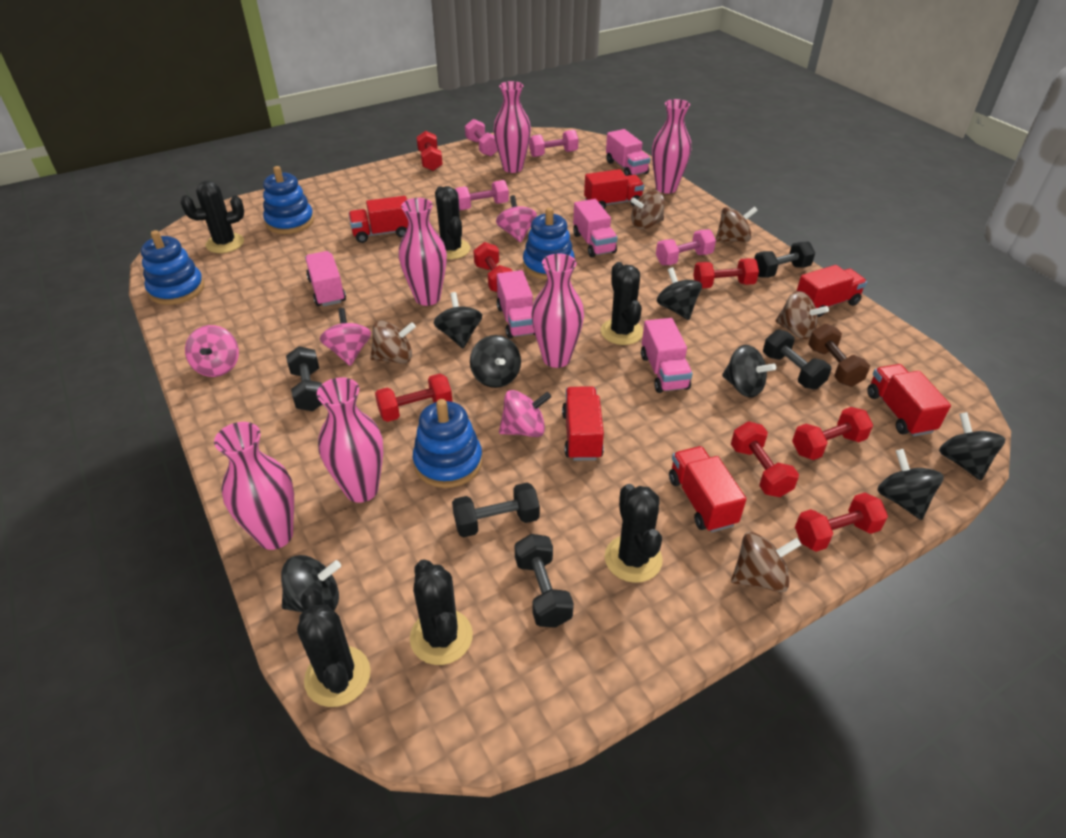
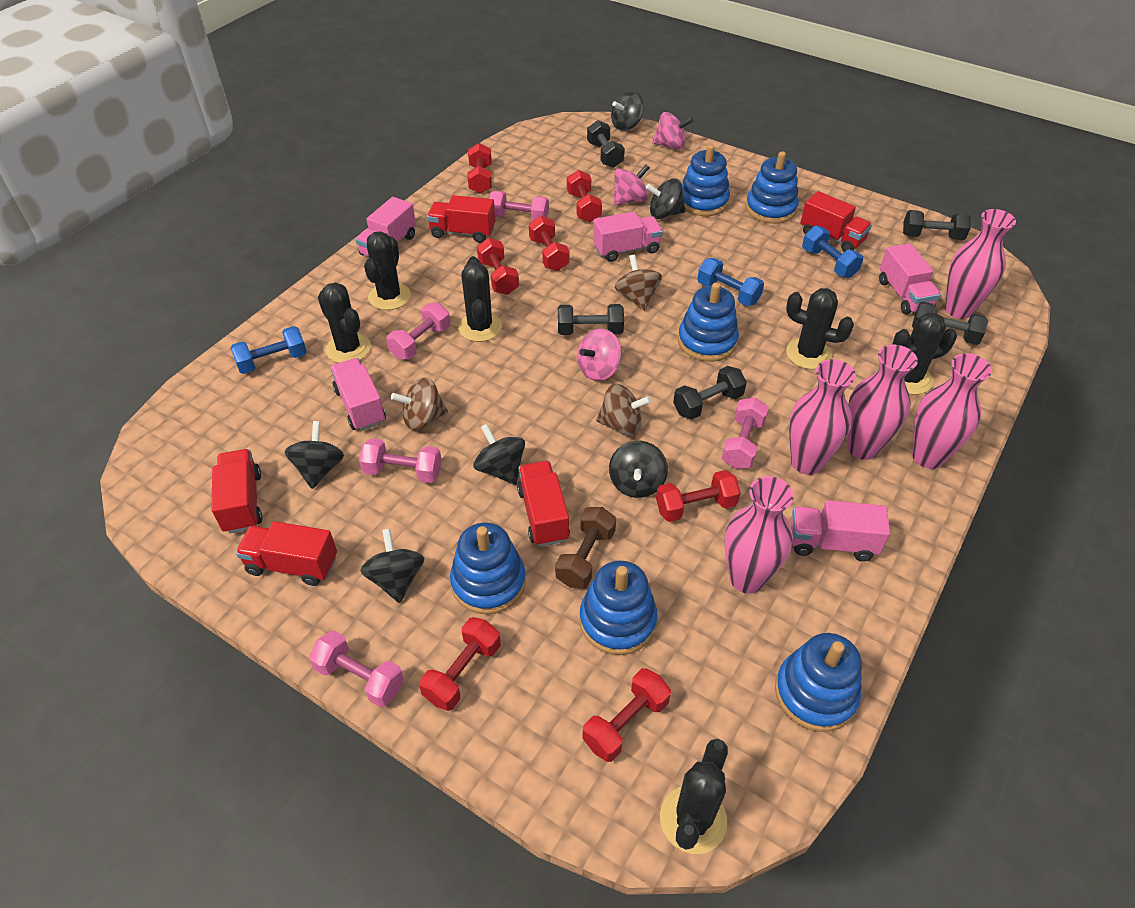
black spinning top: 7 -> 6
blue dumbbell: 0 -> 3
blue stacking toy: 4 -> 6
brown spinning top: 5 -> 3
pink dumbbell: 4 -> 5
pink spinning top: 4 -> 3
pink vase: 6 -> 5
red truck: 6 -> 5

